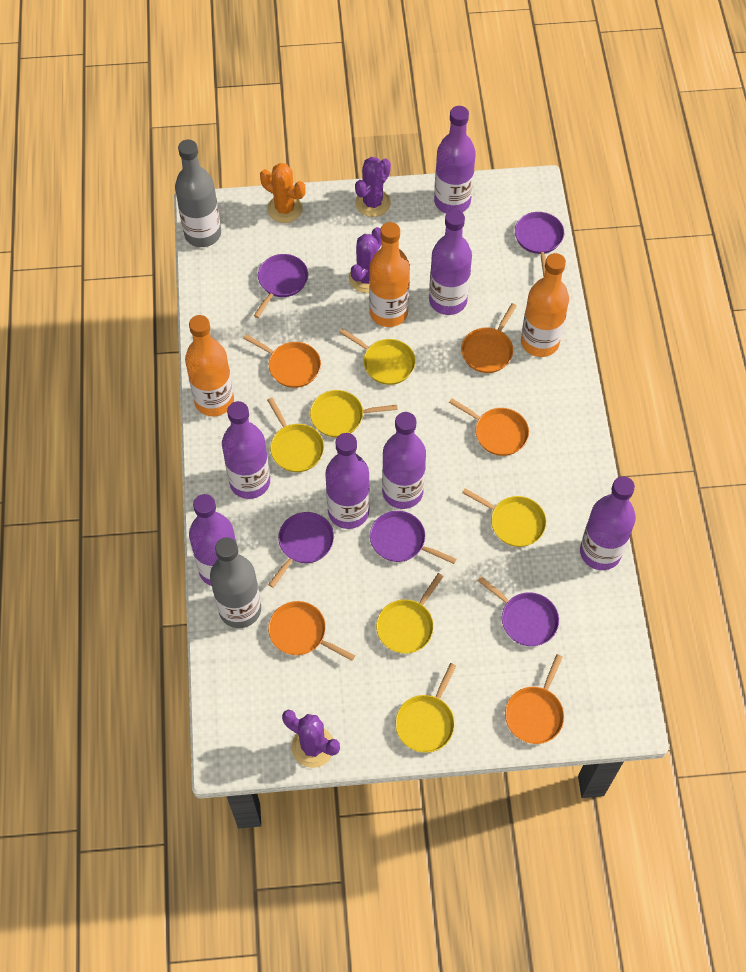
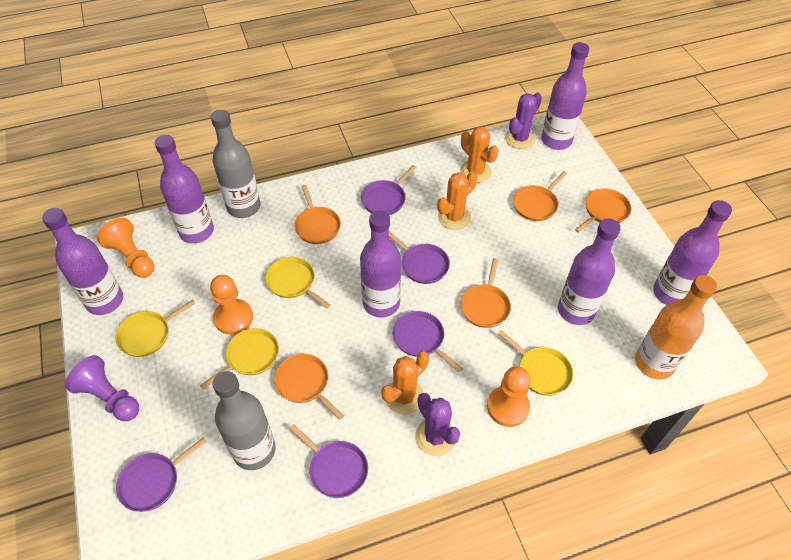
orange bottle: 3 -> 1
orange cactus: 1 -> 3
orange pawn: 0 -> 3
purple bottle: 7 -> 6
purple cactus: 3 -> 2
purple pawn: 0 -> 1
yellow pan: 6 -> 4

